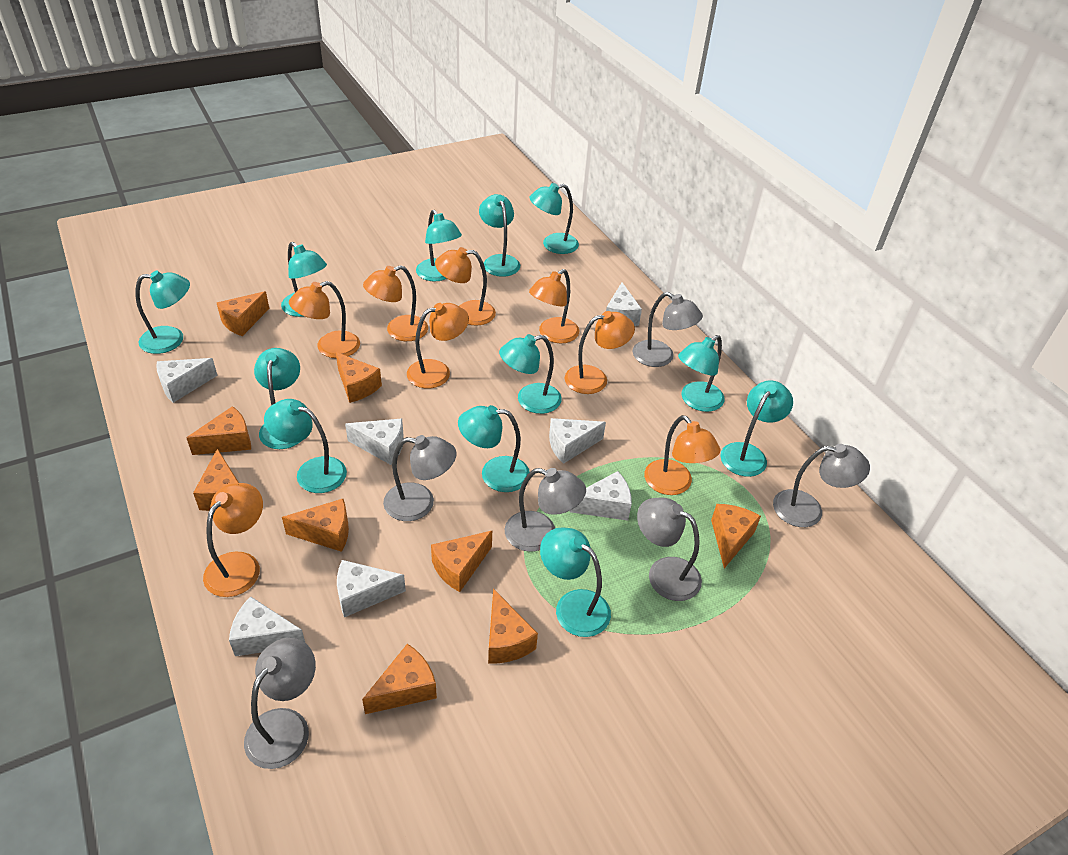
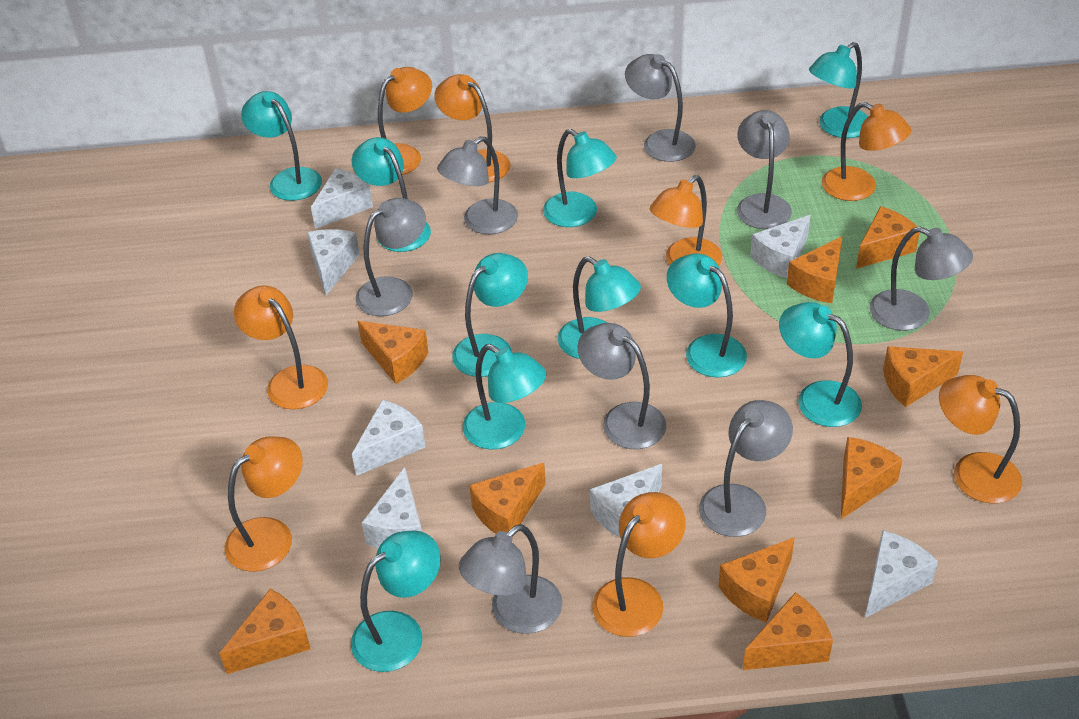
grey lamp: 6 -> 8
turquoise lamp: 12 -> 10

